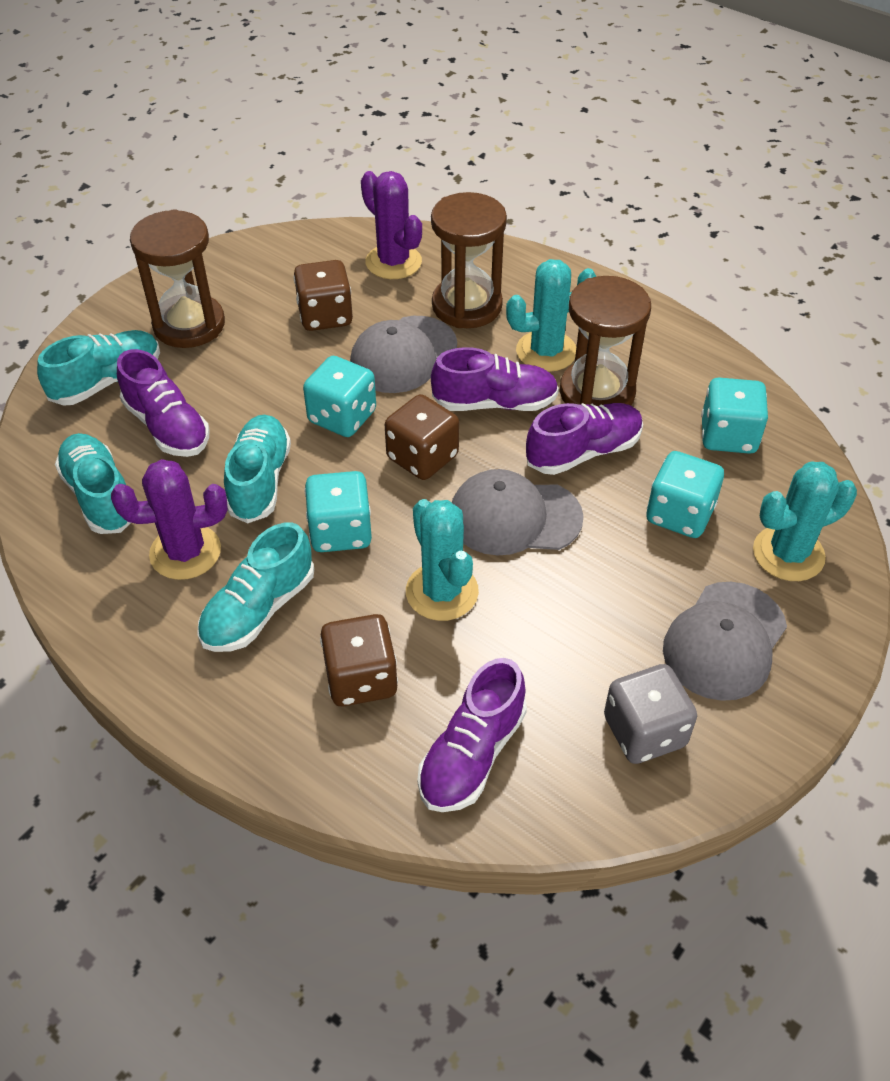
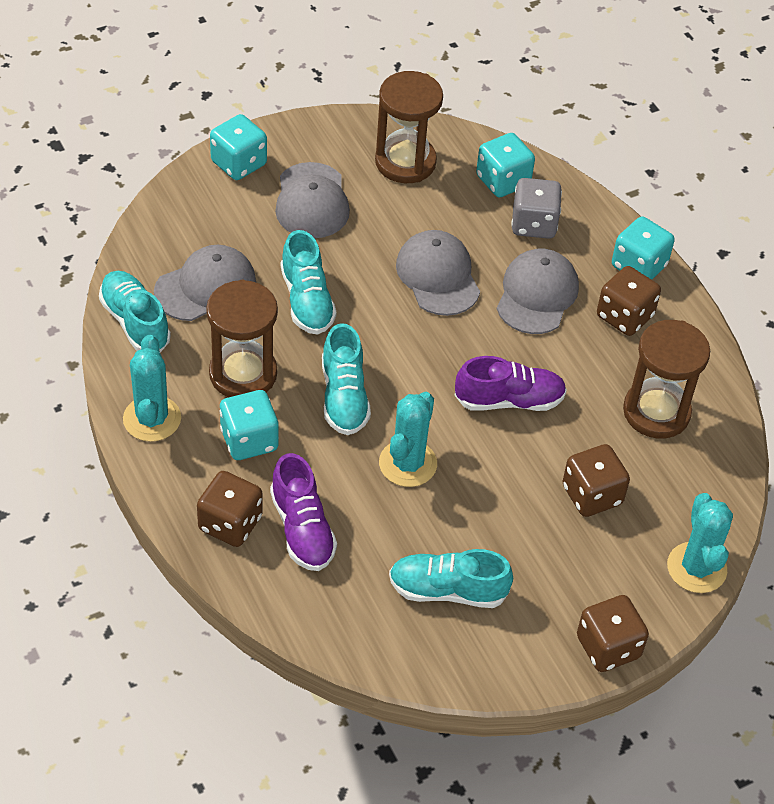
brown dice: 3 -> 4
grey cap: 3 -> 4
purple cactus: 2 -> 0
purple shoe: 4 -> 2

